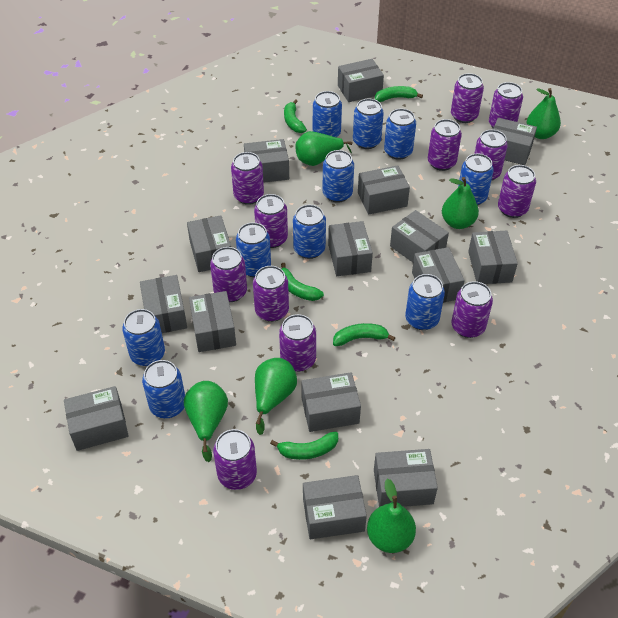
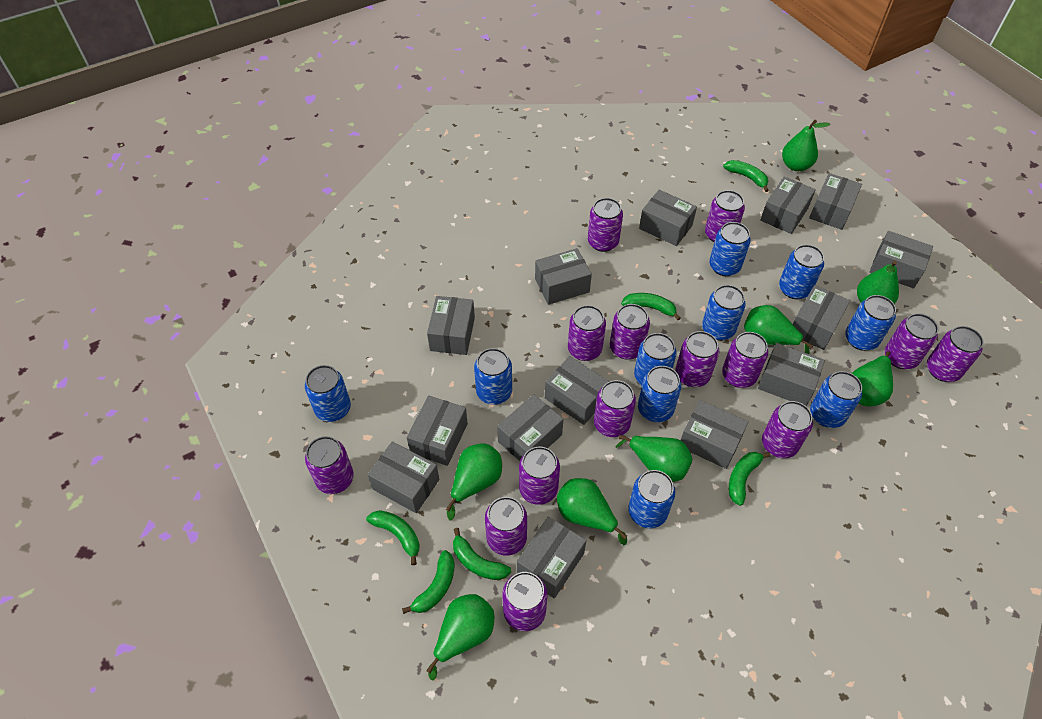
green banana: 5 -> 6
green pear: 6 -> 8
grey box: 15 -> 14
purple can: 12 -> 14

